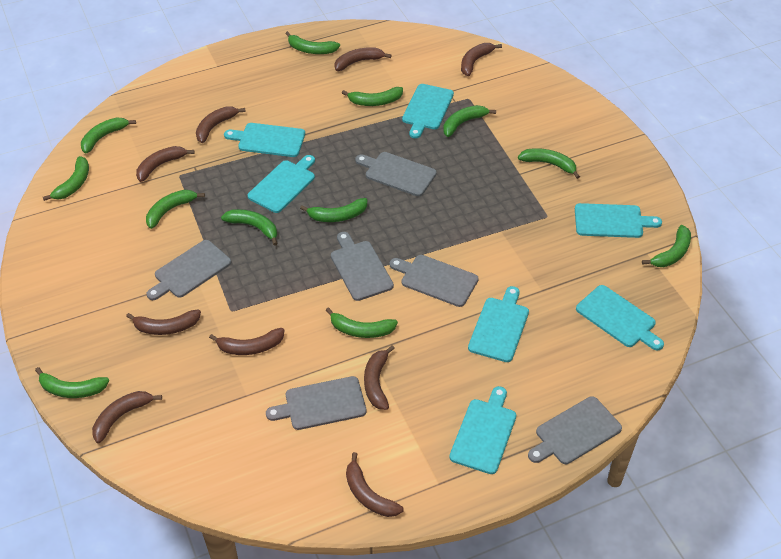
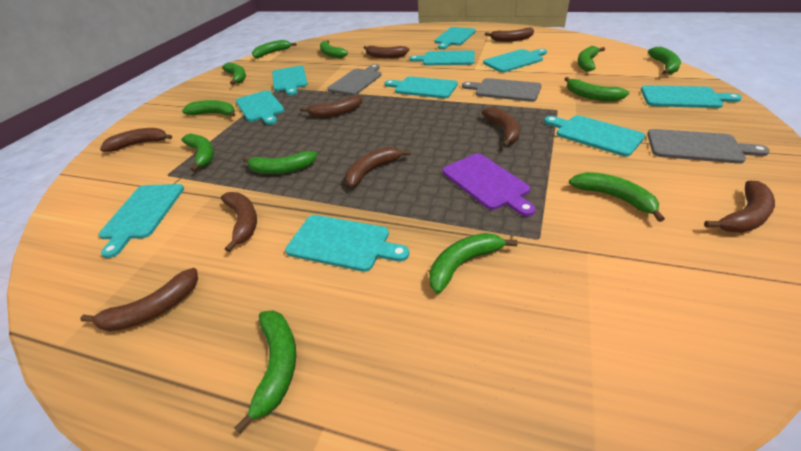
grey cutting board: 6 -> 3
purple cutting board: 0 -> 1
turquoise cutting board: 7 -> 10

